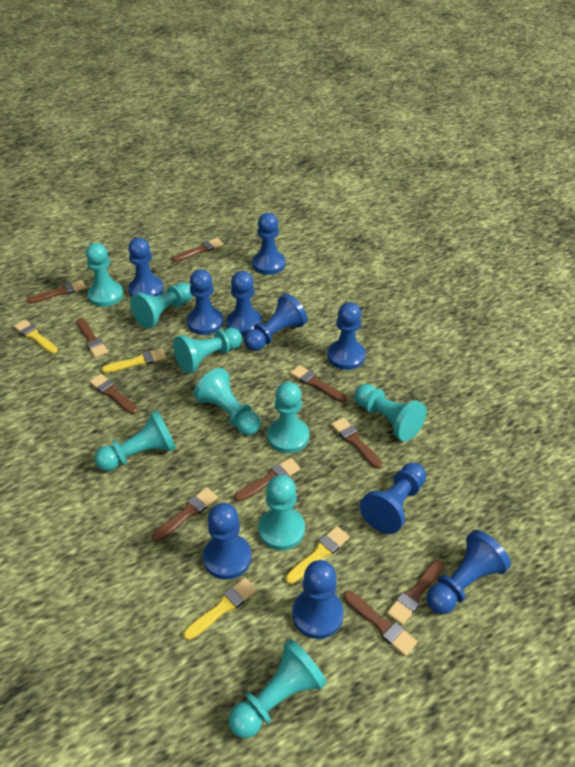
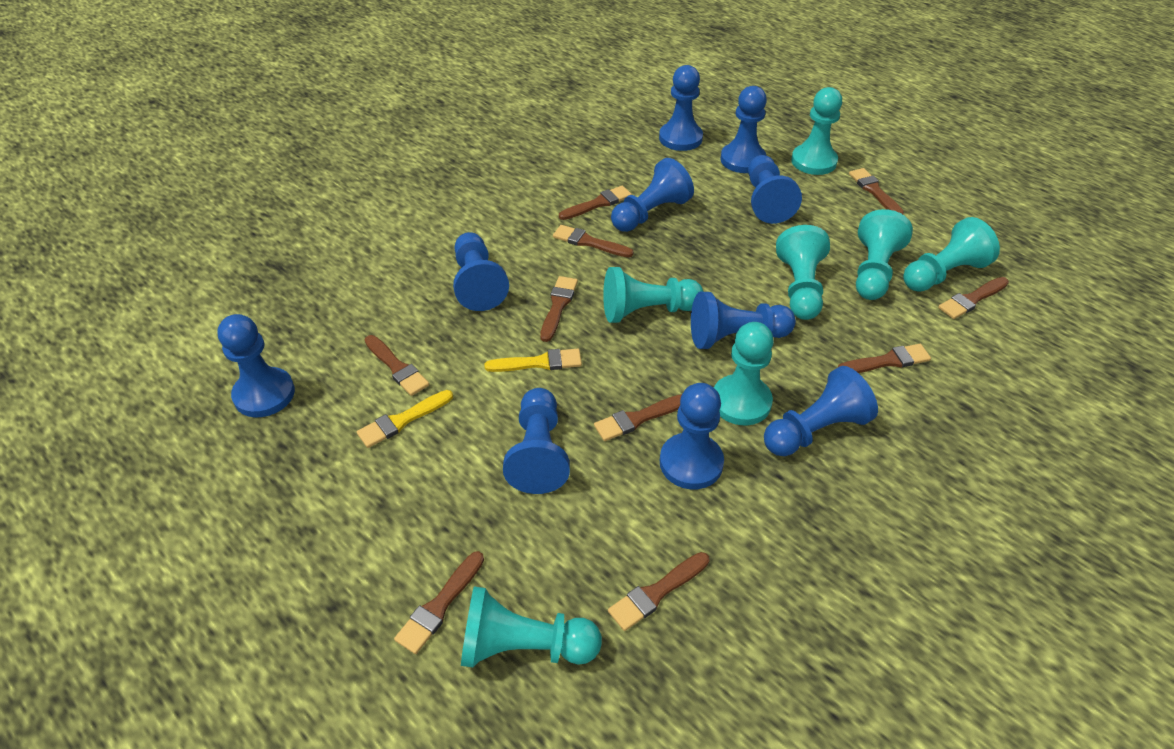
turquoise pawn: 9 -> 7
yellow brush: 4 -> 2

